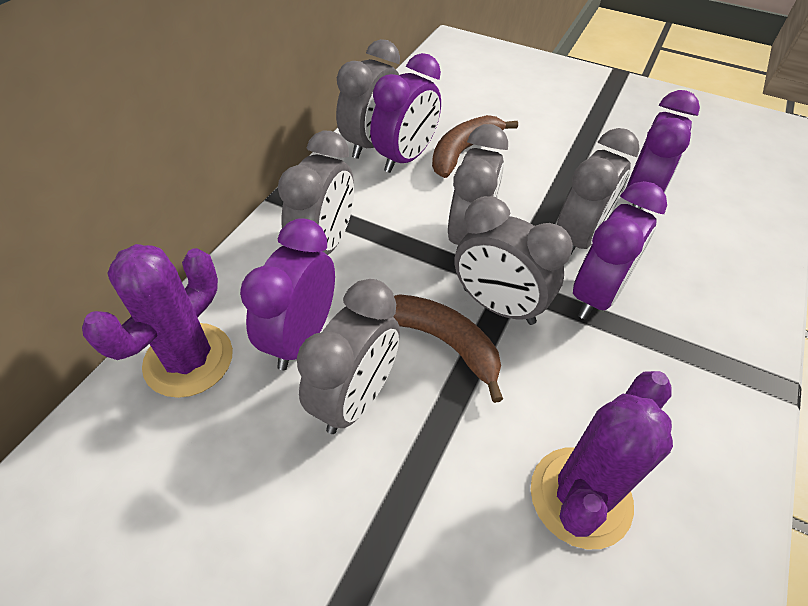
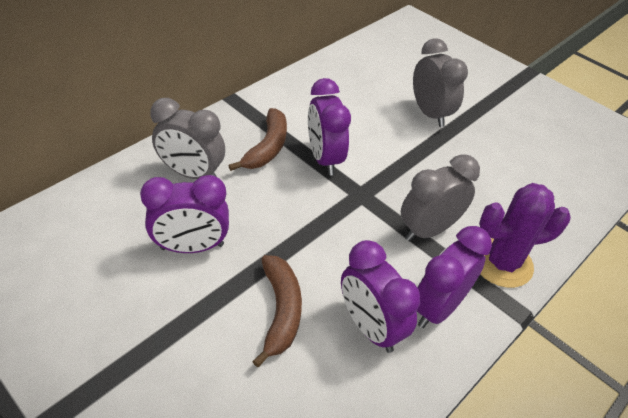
grey clock: 6 -> 3
purple cactus: 2 -> 1

